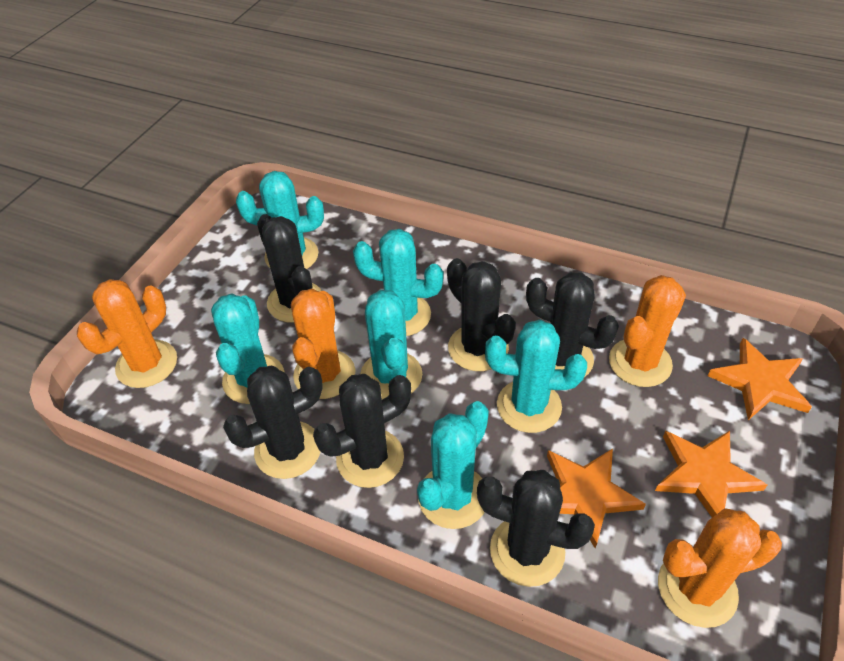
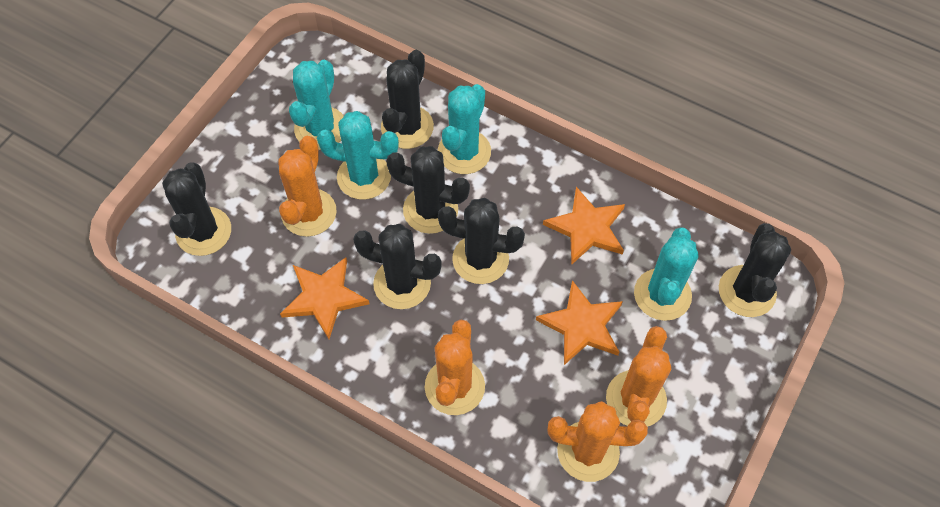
turquoise cactus: 6 -> 4

